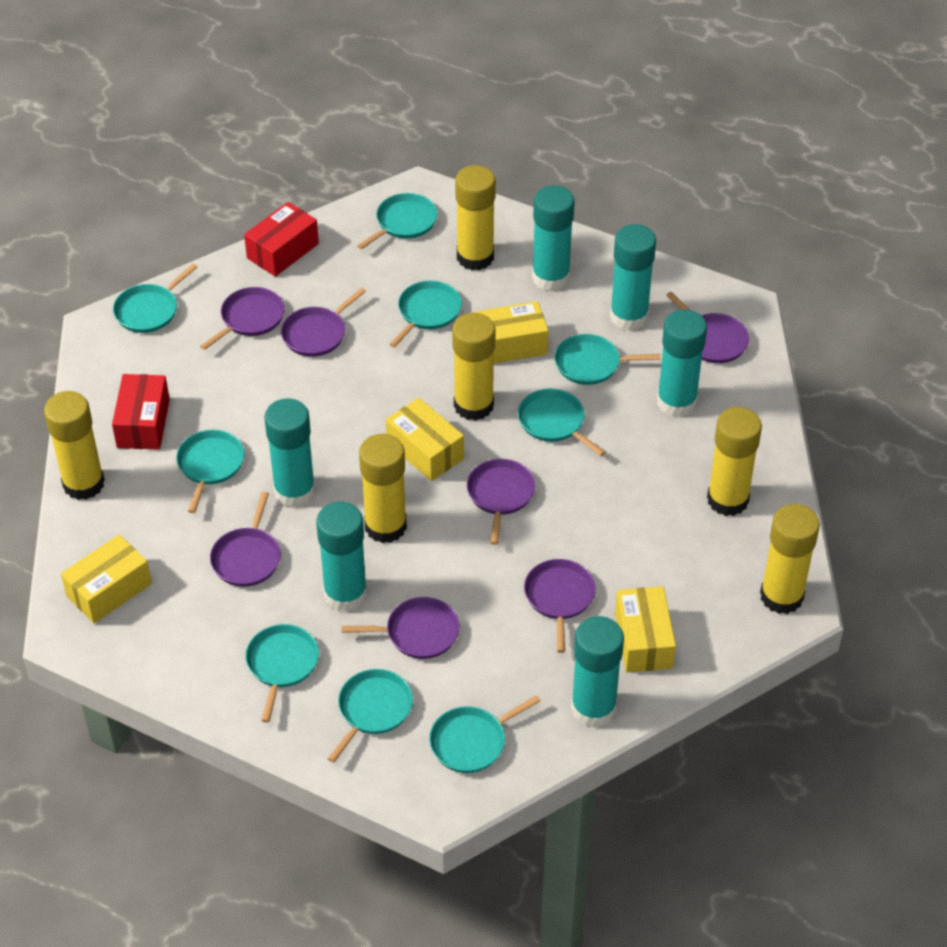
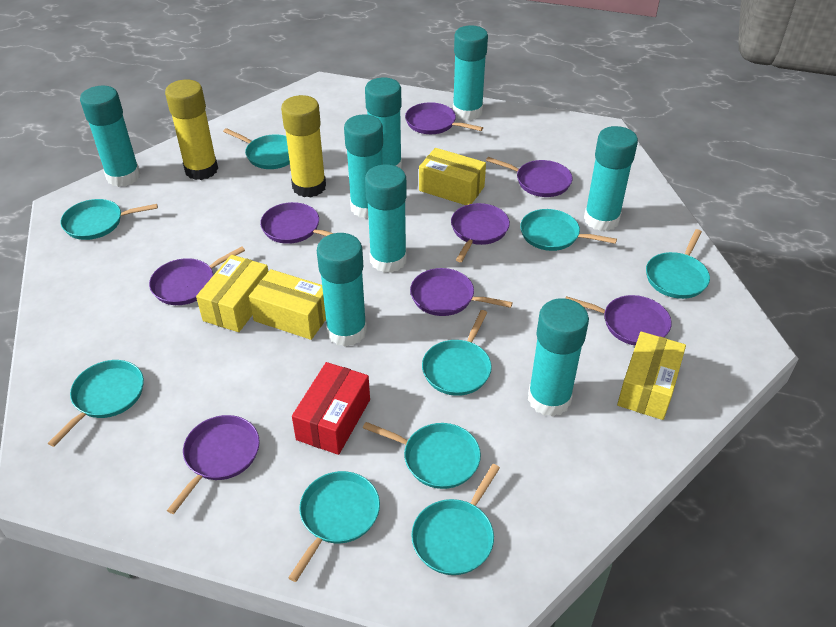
purple pan: 7 -> 8
red box: 2 -> 1
turquoise glue stick: 6 -> 8
yellow glue stick: 6 -> 2

